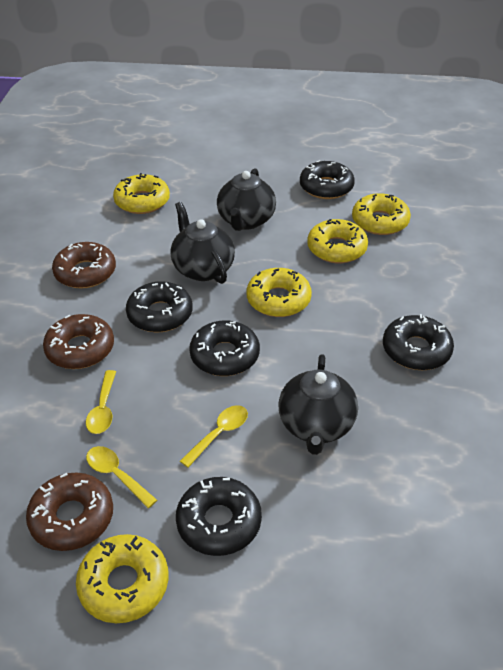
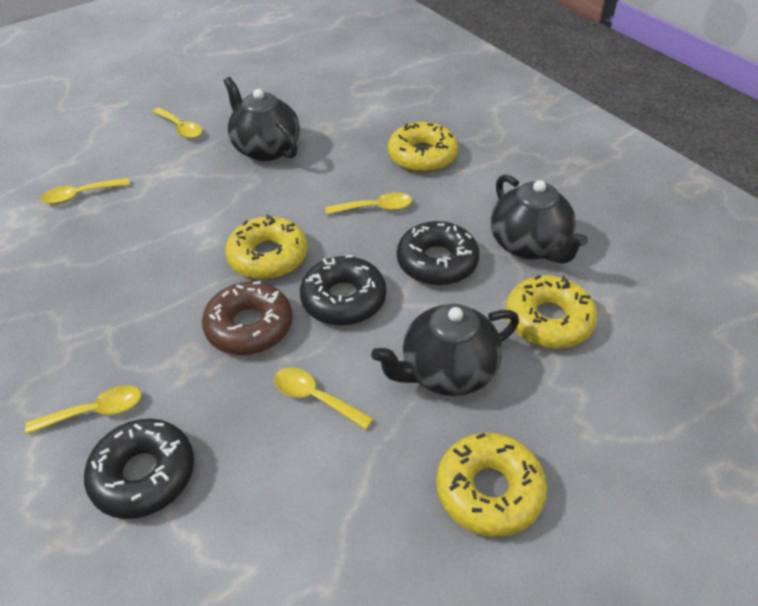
black donut: 5 -> 3
brown donut: 3 -> 1
yellow donut: 5 -> 4
yellow spoon: 3 -> 5

